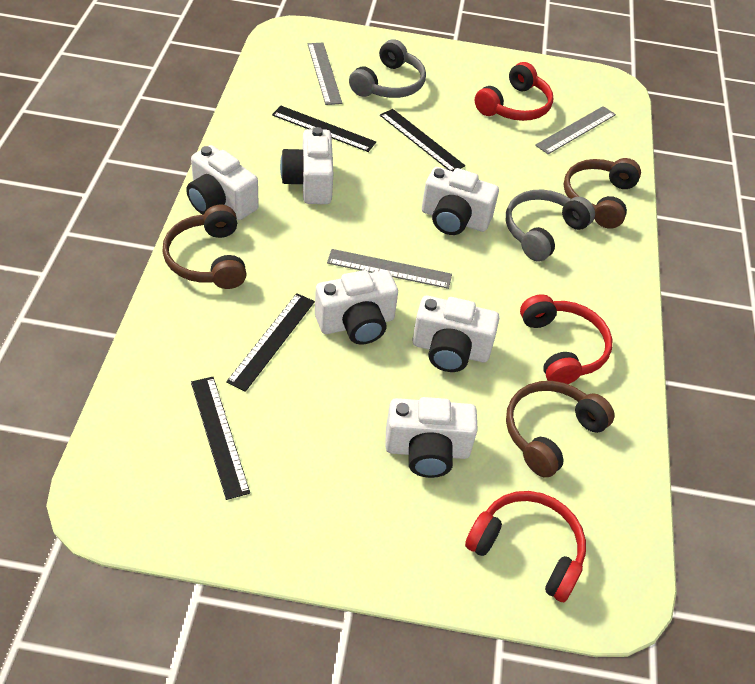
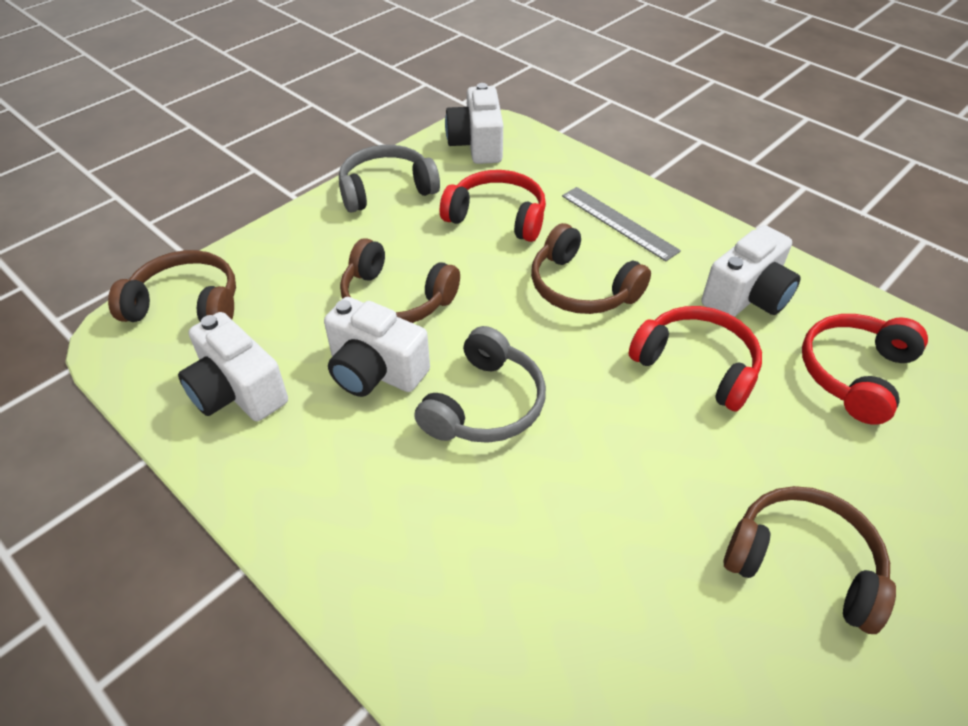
black ruler: 4 -> 0
brown headphones: 3 -> 4
grey ruler: 3 -> 1
white camera: 6 -> 4

